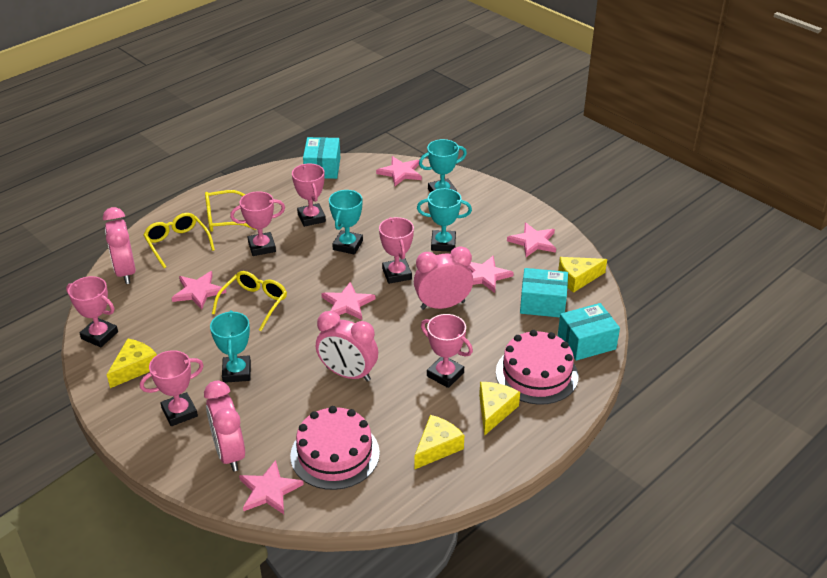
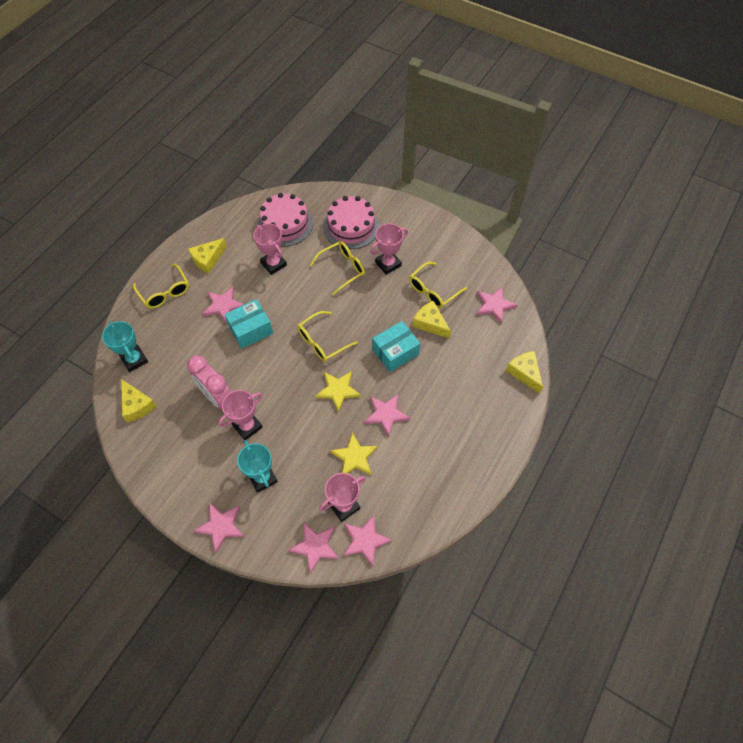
pink clock: 4 -> 1
pink trophy: 6 -> 4
turquoise box: 3 -> 2
turquoise trophy: 4 -> 2
yellow glasses: 3 -> 4
yellow star: 0 -> 2

